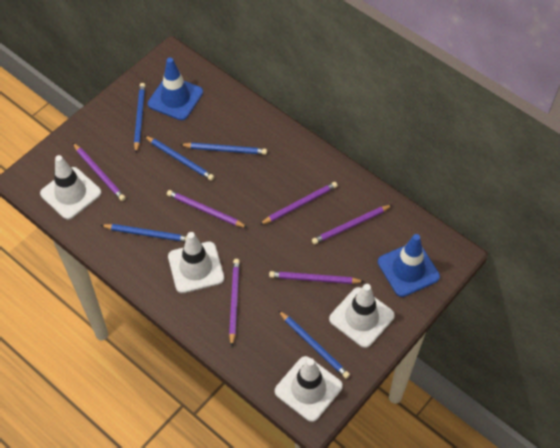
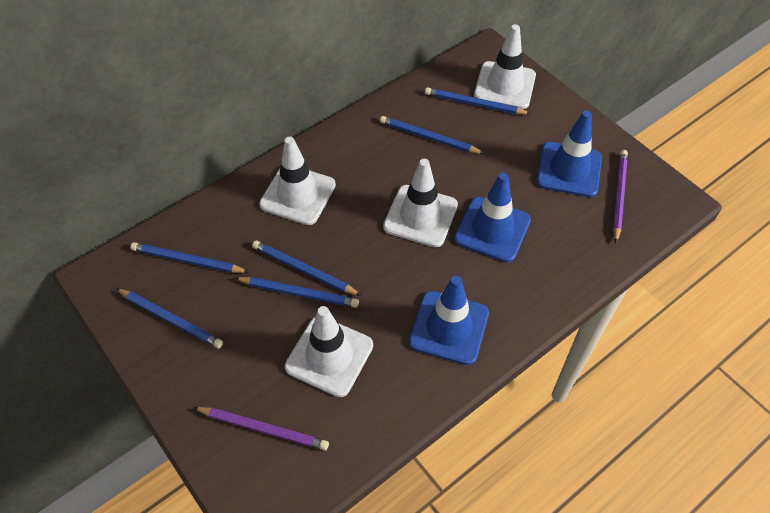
blue pencil: 5 -> 6
blue traffic cone: 2 -> 3
purple pencil: 6 -> 2

